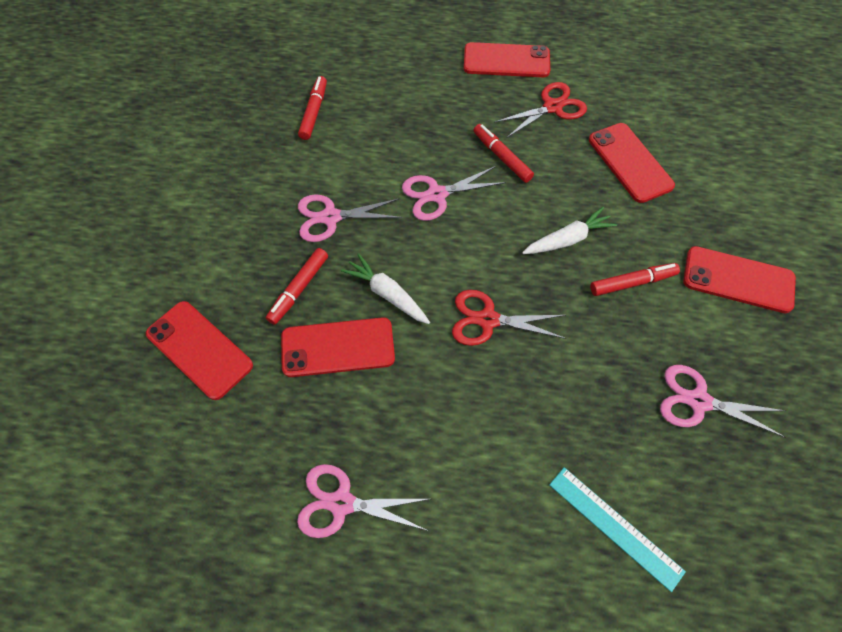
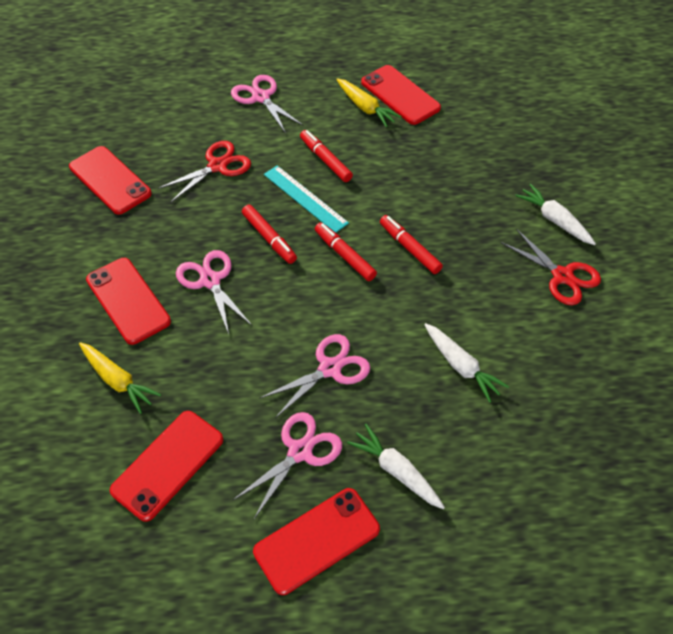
white carrot: 2 -> 3
yellow carrot: 0 -> 2

